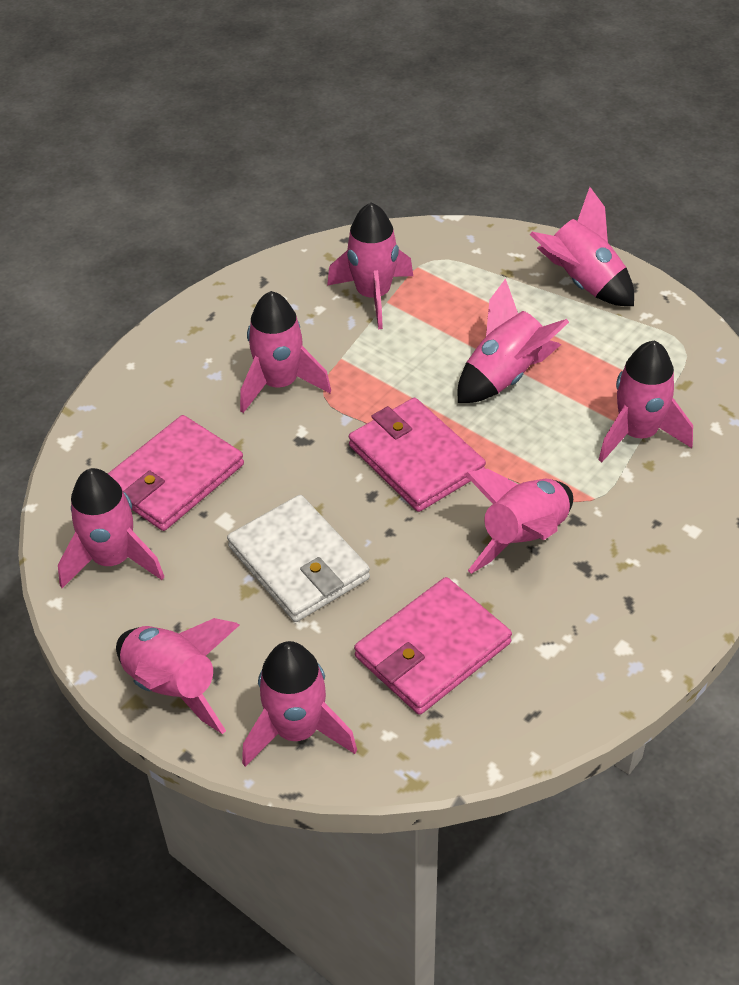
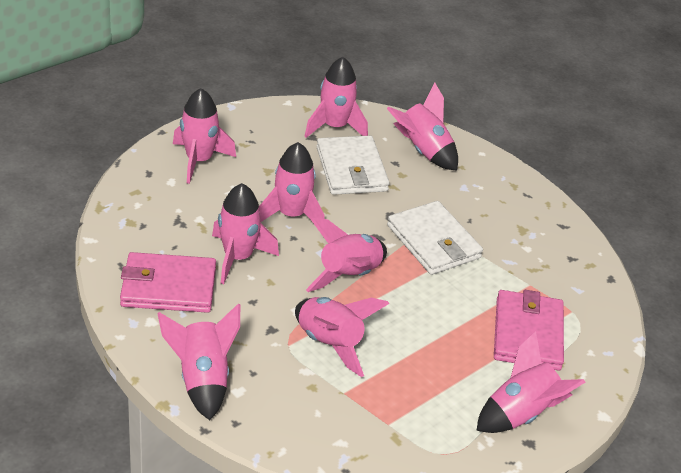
pink wallet: 3 -> 2
white wallet: 1 -> 2

